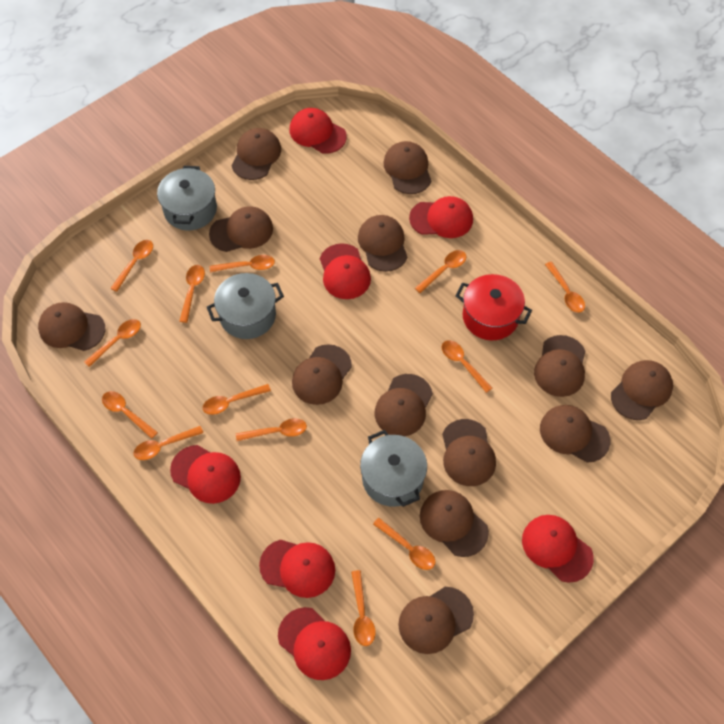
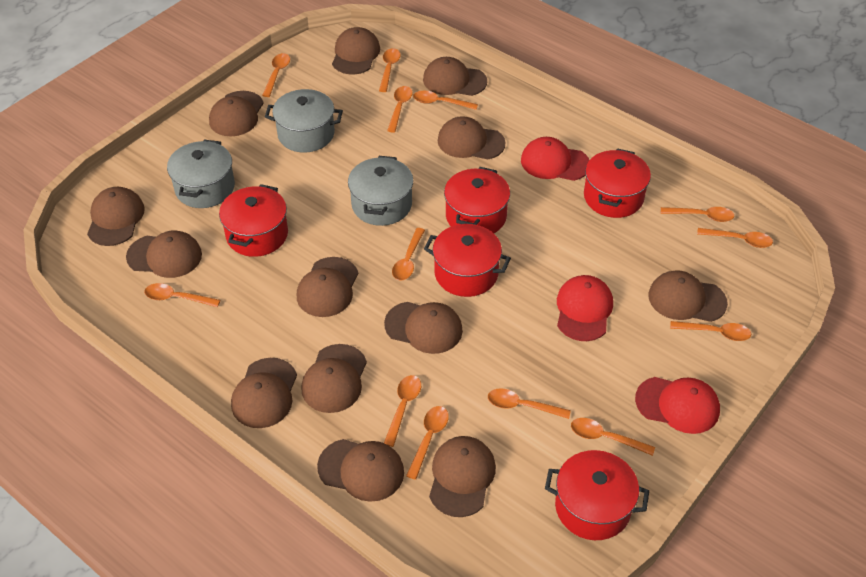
red cap: 7 -> 3
red pot: 1 -> 5

